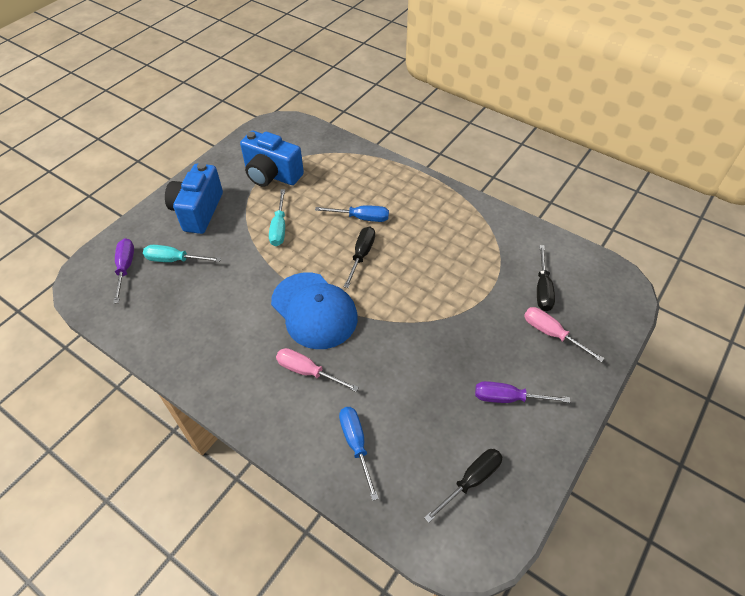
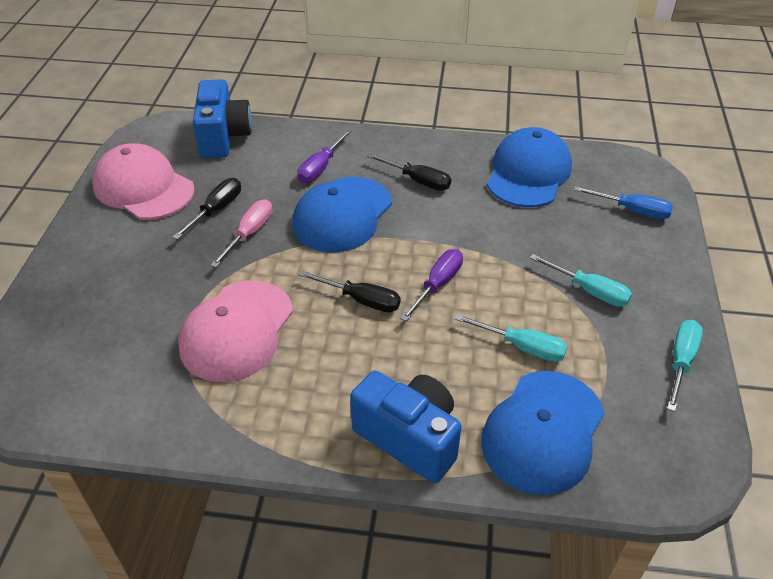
blue cap: 1 -> 3
blue screwdriver: 2 -> 1
pink cap: 0 -> 2
pink screwdriver: 2 -> 1
turquoise screwdriver: 2 -> 3

